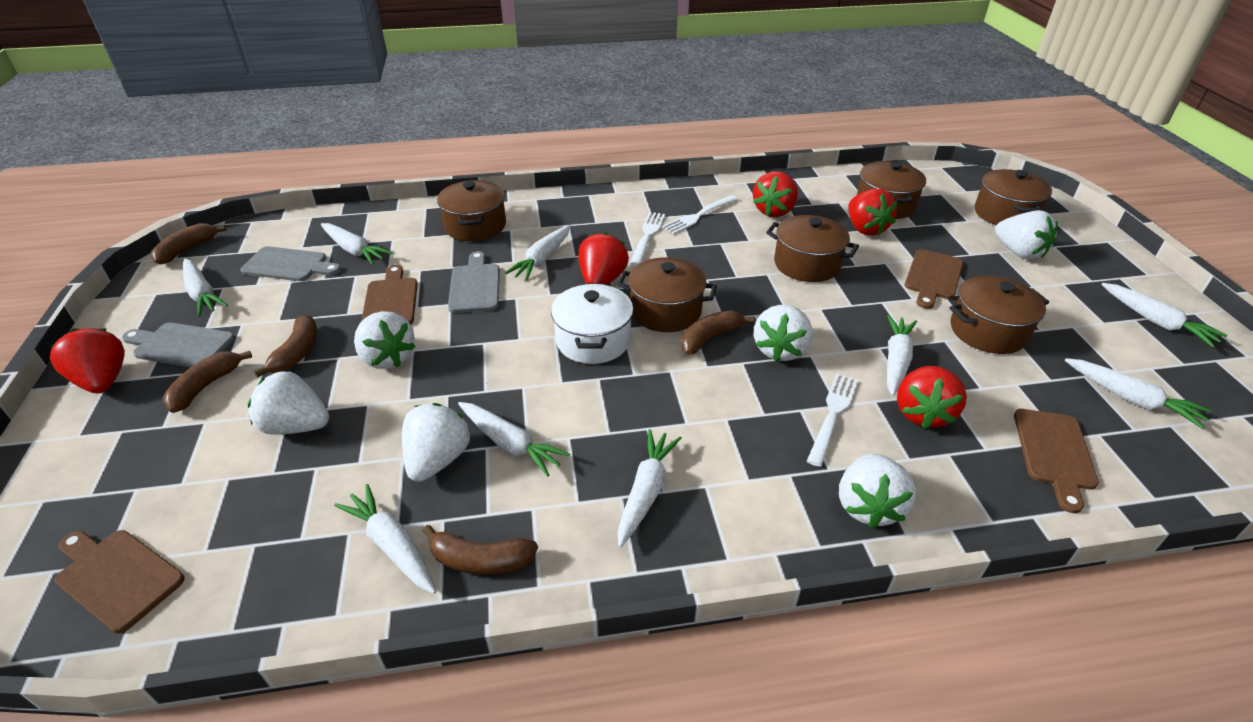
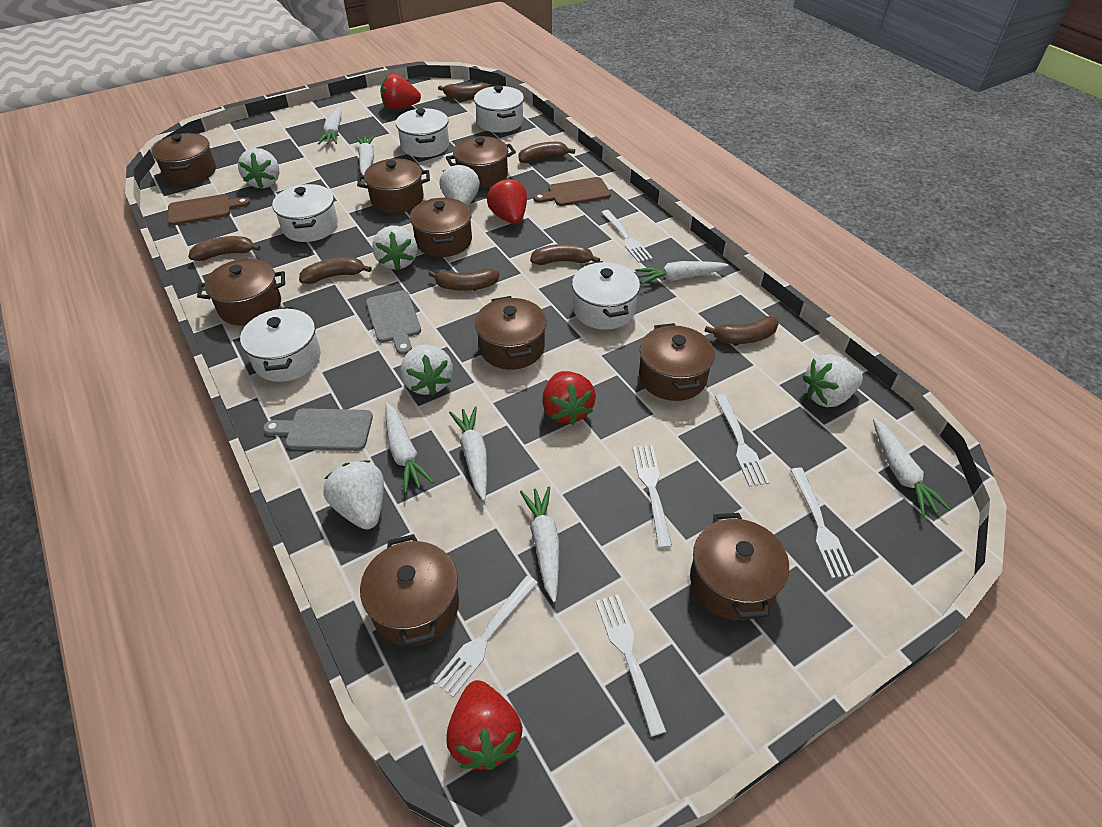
brown banana: 5 -> 7
brown cutting board: 4 -> 2
brown pot: 6 -> 9
grey cutting board: 3 -> 2
red strawberry: 5 -> 4
white carrot: 9 -> 7
white fork: 3 -> 6
white pot: 1 -> 5

